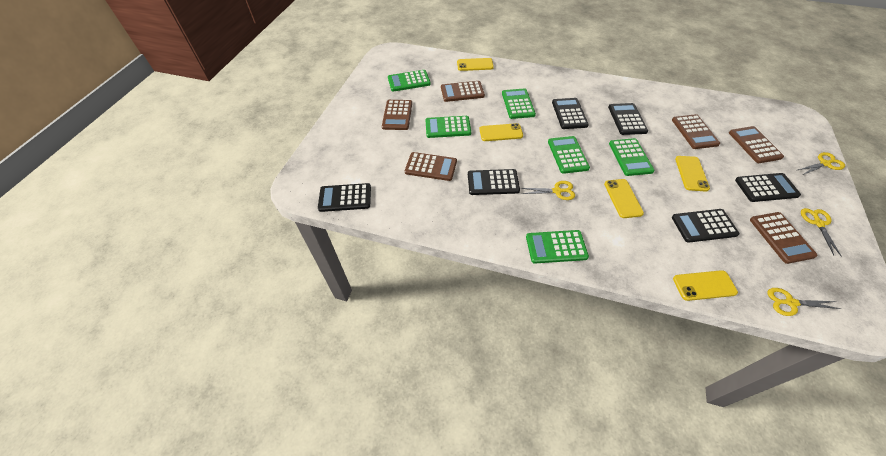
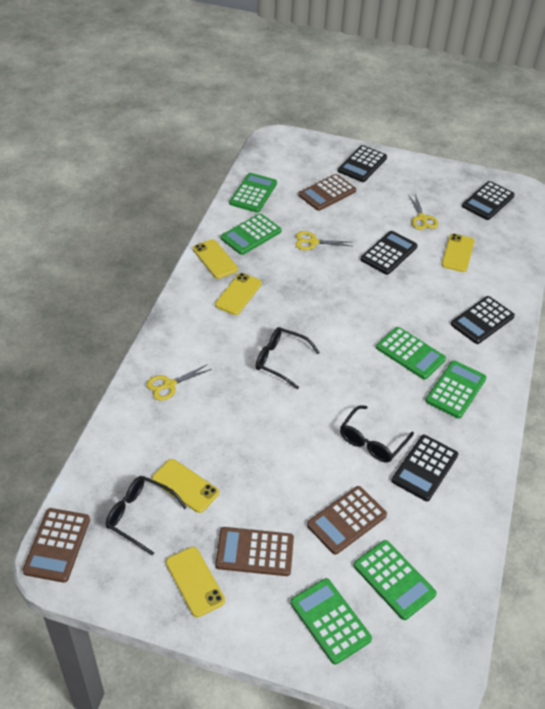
black calculator: 6 -> 5
black glasses: 0 -> 3
brown calculator: 6 -> 4
yellow scissors: 4 -> 3

